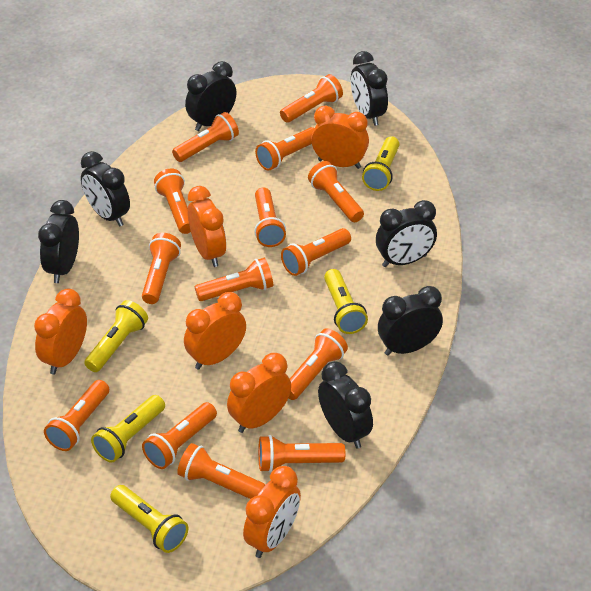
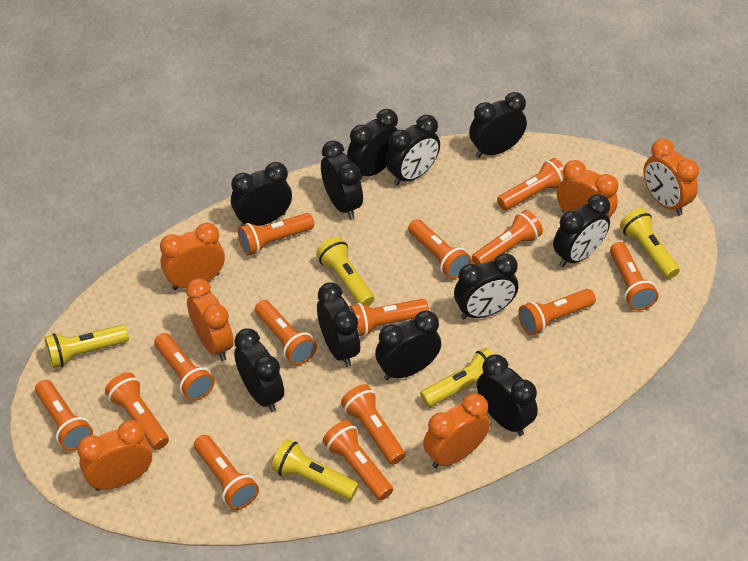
black clock: 7 -> 11

